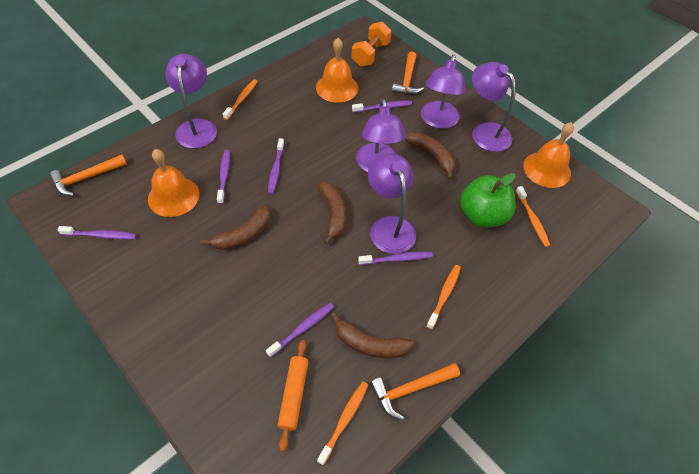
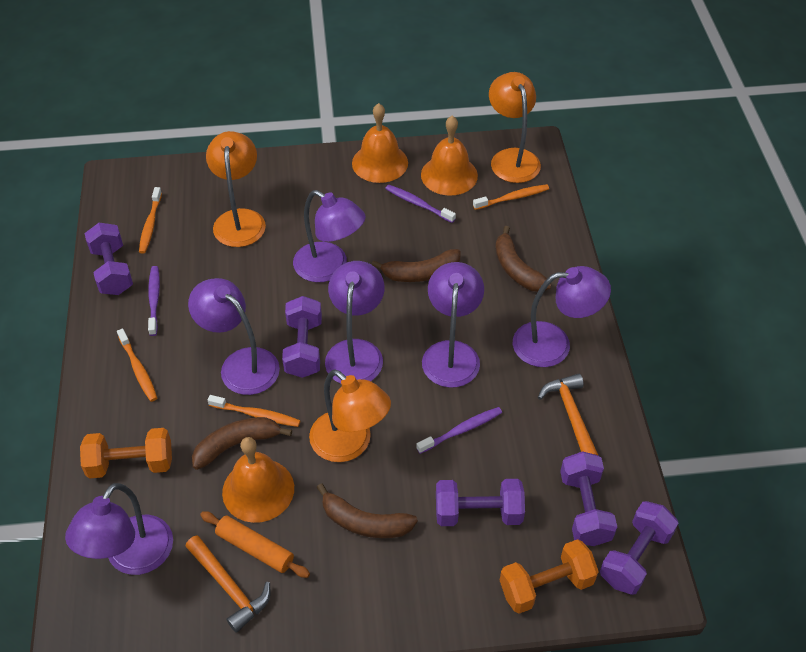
green apple: 1 -> 0
orange dumbbell: 1 -> 2
orange hammer: 3 -> 2
orange lamp: 0 -> 3
purple dumbbell: 0 -> 5
purple lamp: 5 -> 6
purple toothbrush: 6 -> 3

